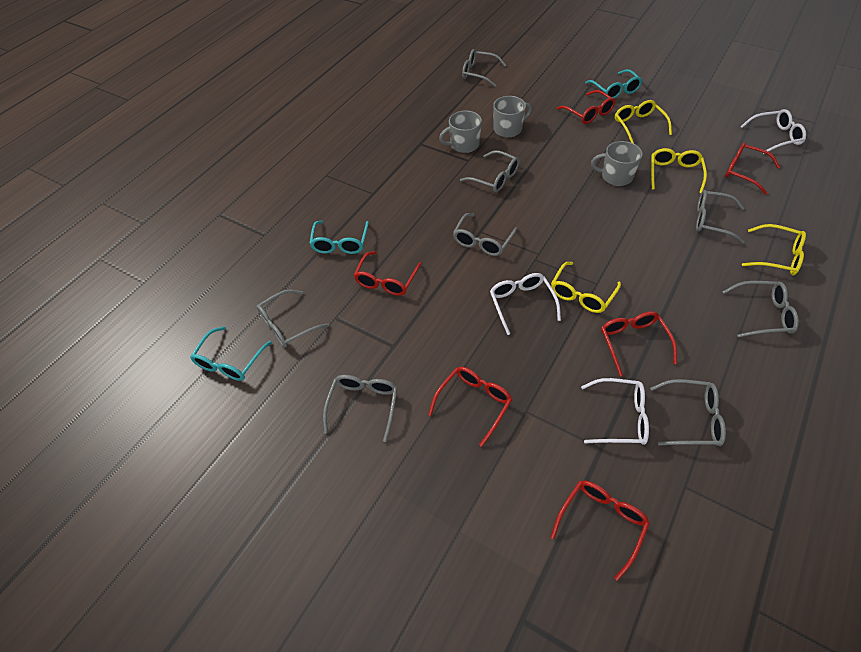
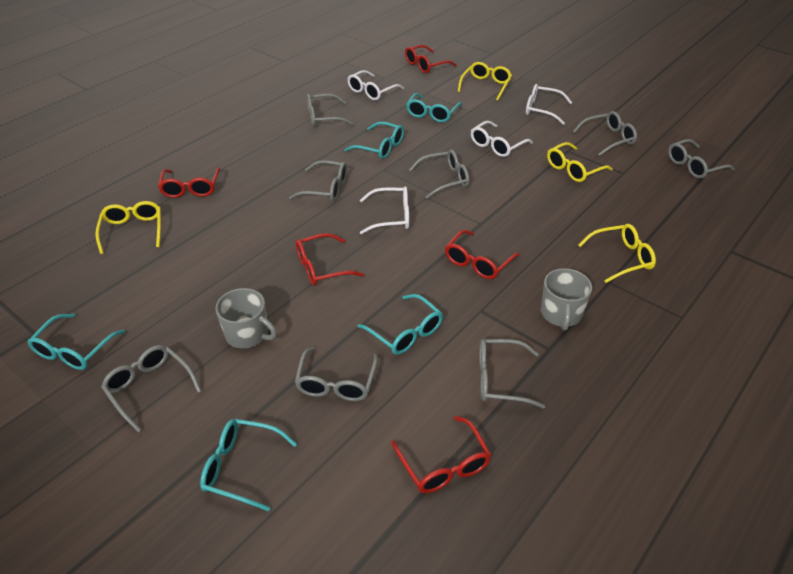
grey mug: 3 -> 2
red glasses: 6 -> 5
turquoise glasses: 3 -> 5
white glasses: 3 -> 4

